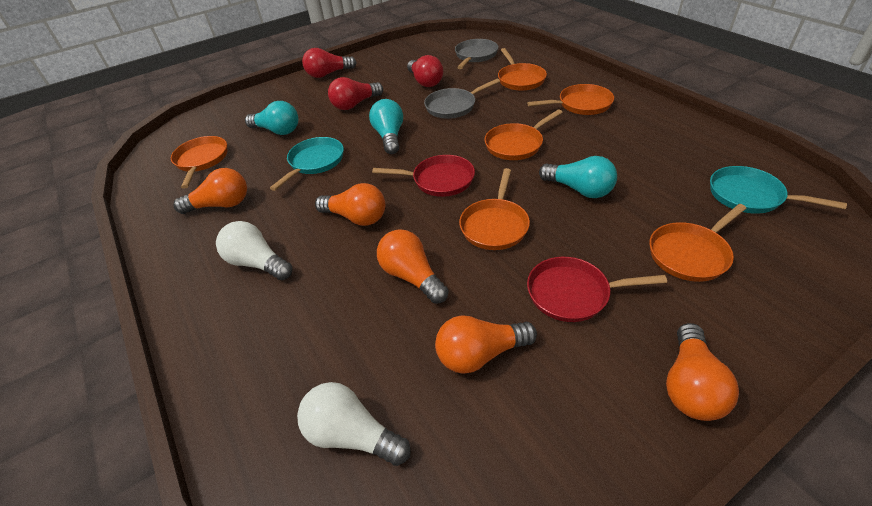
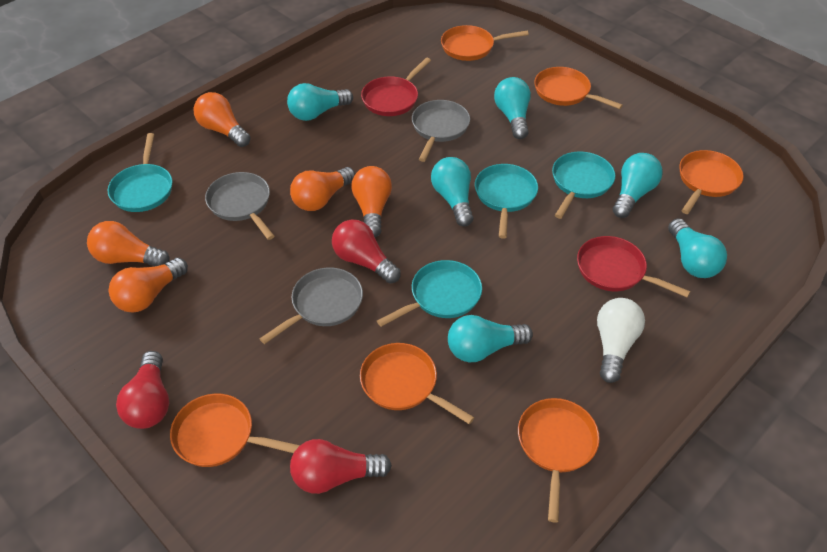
grey pan: 2 -> 3
turquoise light bulb: 3 -> 6
turquoise pan: 2 -> 4
white light bulb: 2 -> 1

